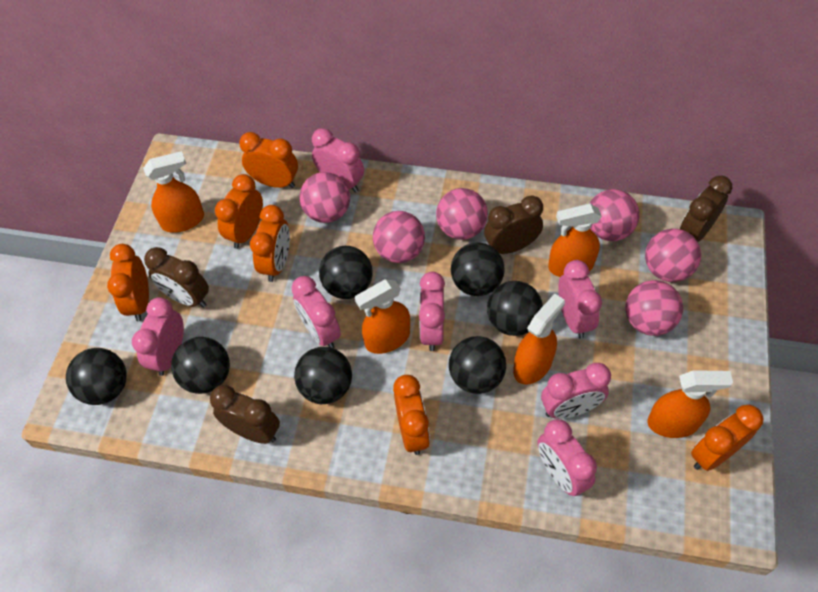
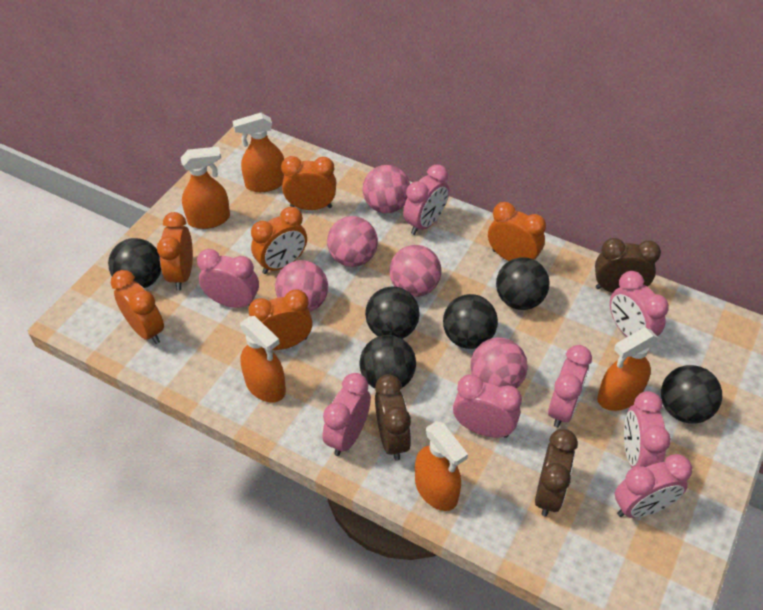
black ball: 7 -> 6
brown clock: 4 -> 3
pink ball: 6 -> 5
pink clock: 7 -> 8

